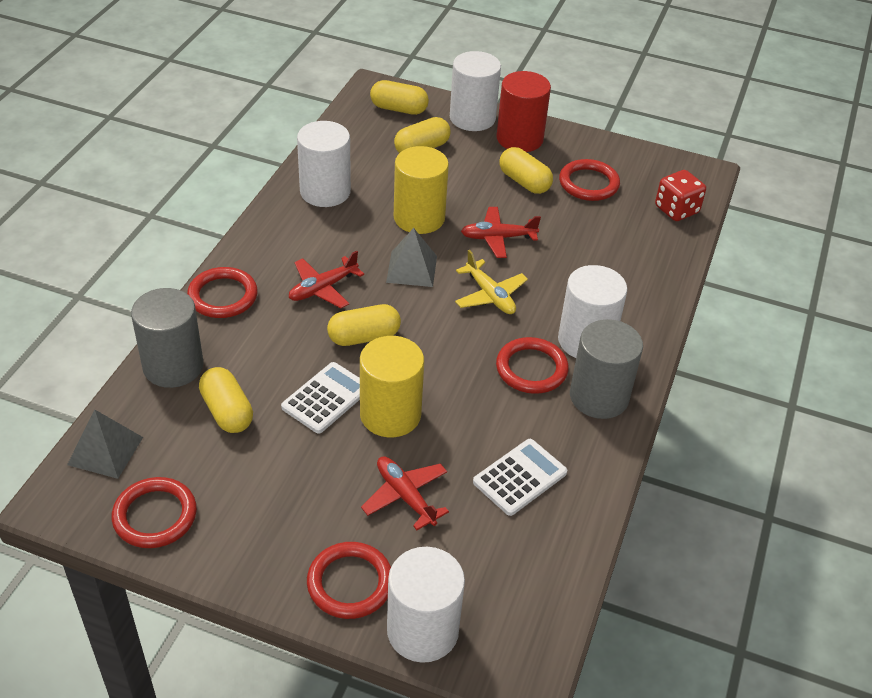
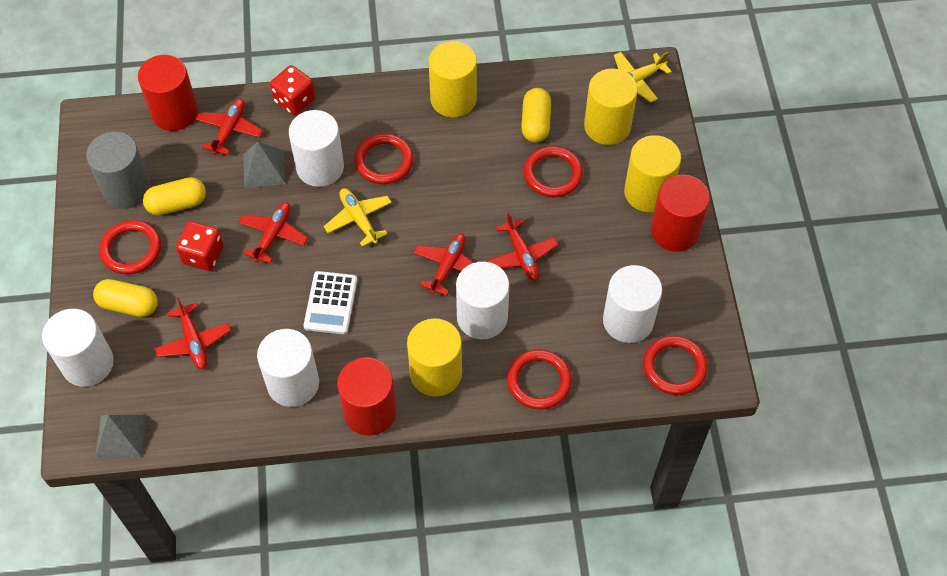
grey cylinder: 2 -> 1
red cylinder: 1 -> 3
red dice: 1 -> 2
red plane: 3 -> 5
white calculator: 2 -> 1
white cylinder: 4 -> 5
yellow capsule: 5 -> 3
yellow cylinder: 2 -> 4
yellow plane: 1 -> 2

